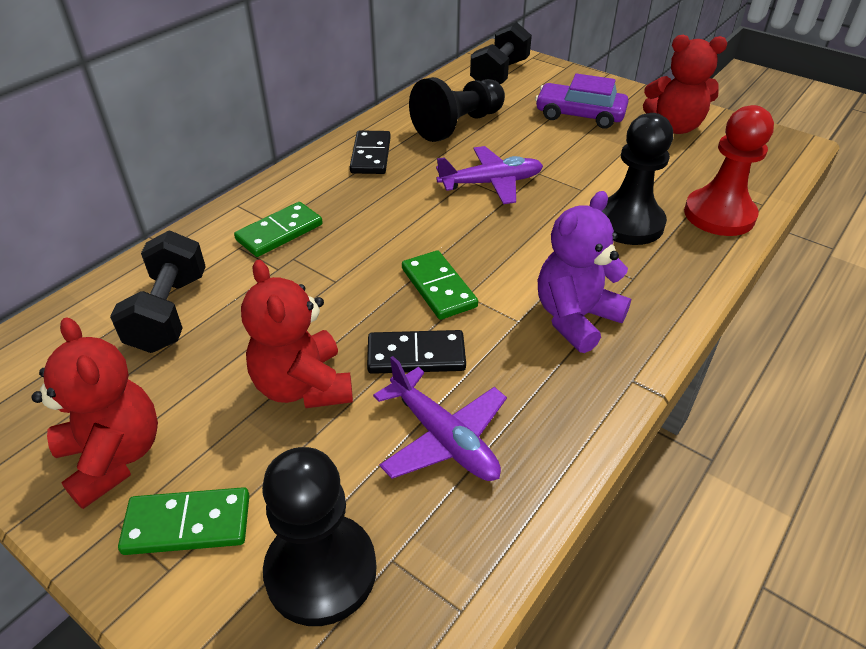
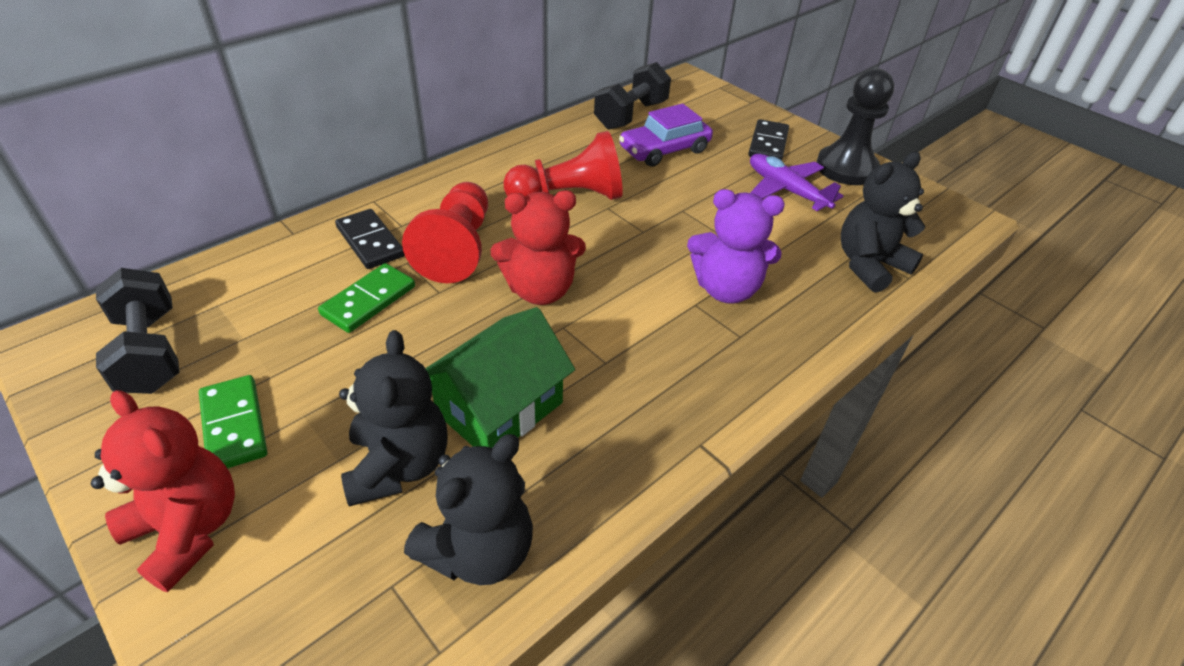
black pawn: 3 -> 1
black teddy bear: 0 -> 3
green domino: 3 -> 2
green house: 0 -> 1
purple plane: 2 -> 1
red pawn: 1 -> 2
red teddy bear: 3 -> 2

